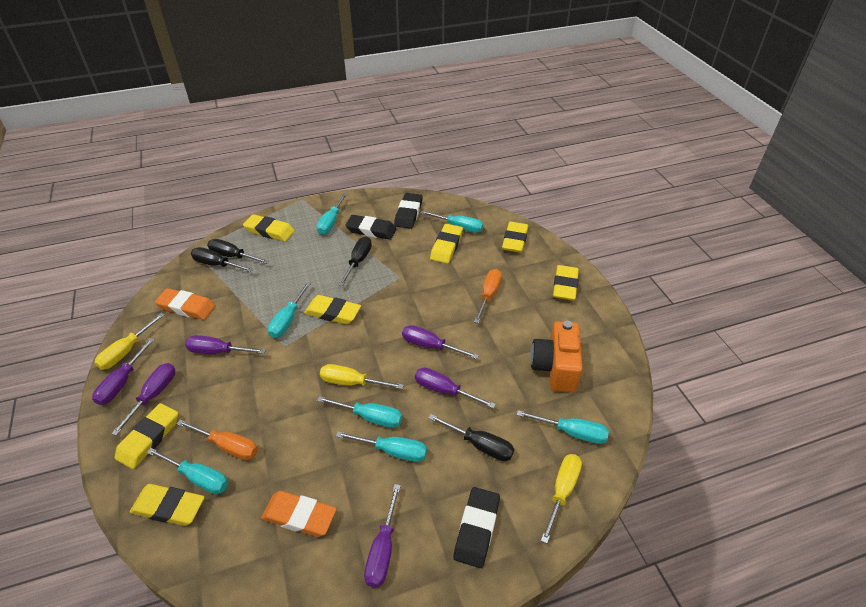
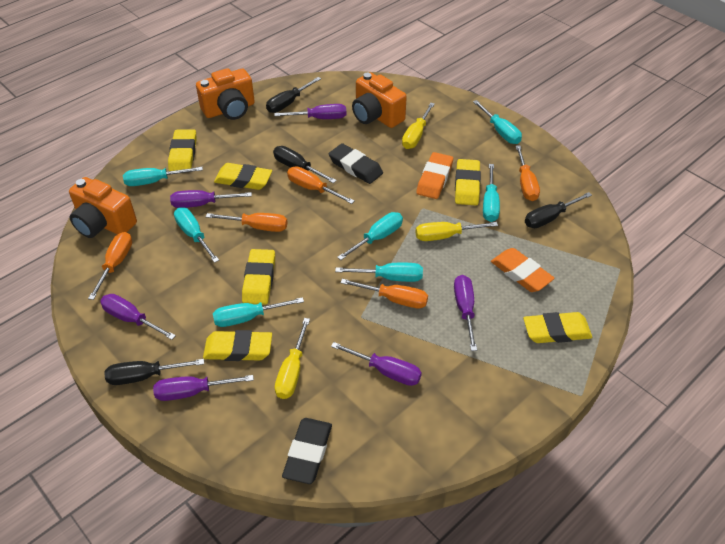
black eraser: 3 -> 2
orange camera: 1 -> 3
orange screwdriver: 2 -> 5
yellow eraser: 7 -> 6

